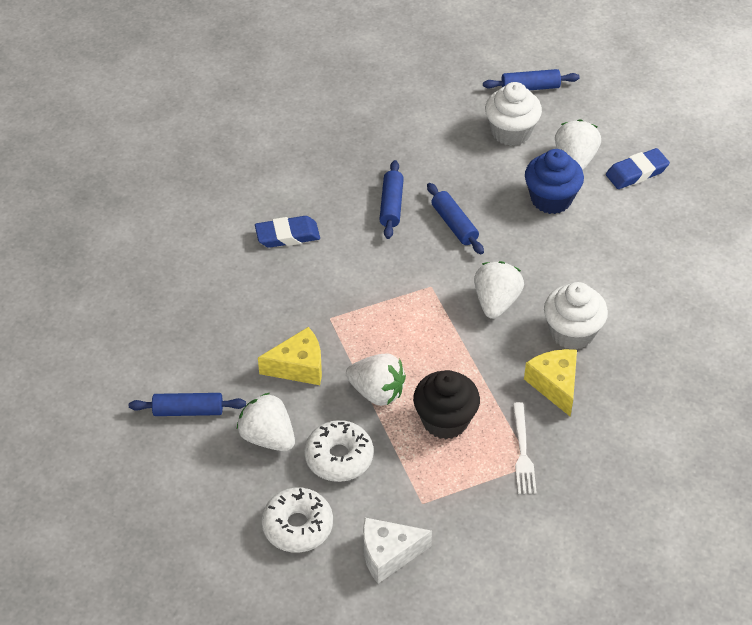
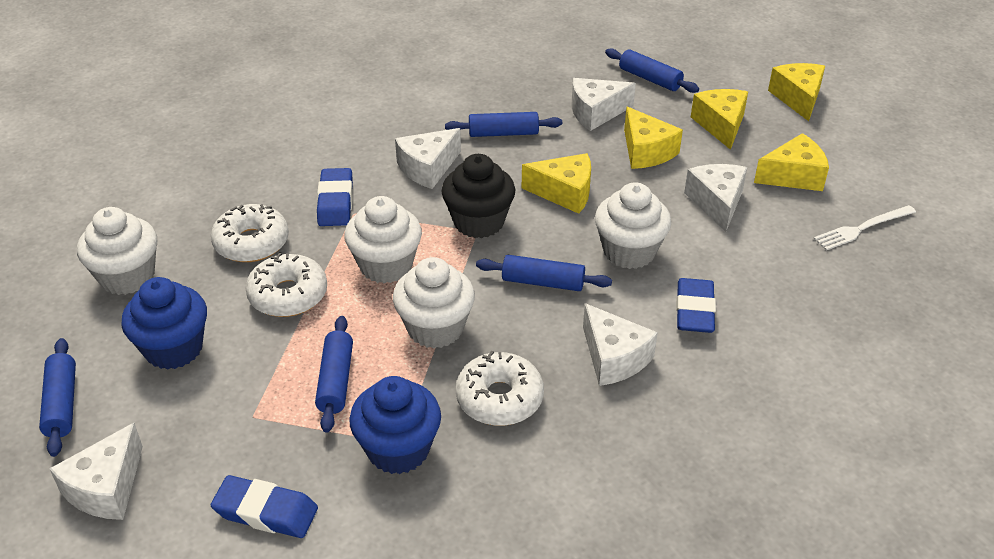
blue cupcake: 1 -> 2
blue eraser: 2 -> 3
blue rolling pin: 4 -> 5
white cheese: 1 -> 5
white cupcake: 2 -> 4
white donut: 2 -> 3
white strawberry: 4 -> 0
yellow cheese: 2 -> 5

